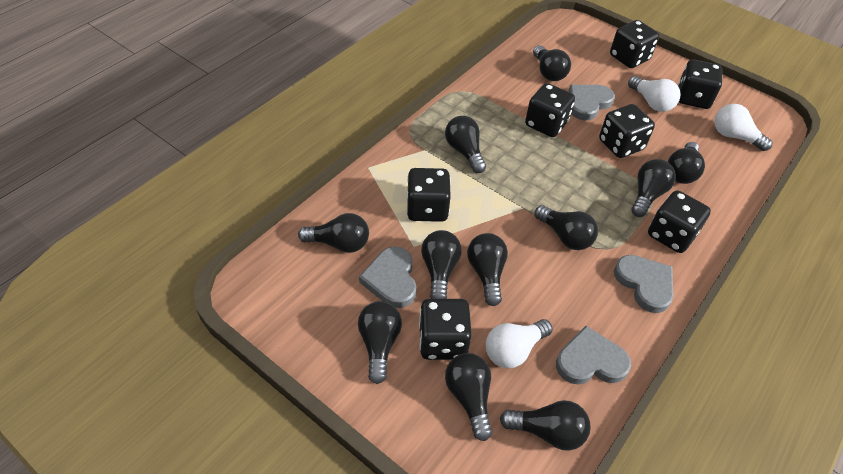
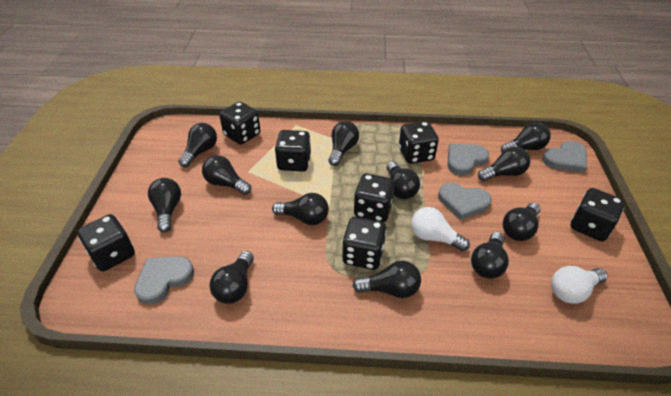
black light bulb: 11 -> 12
white light bulb: 3 -> 2

